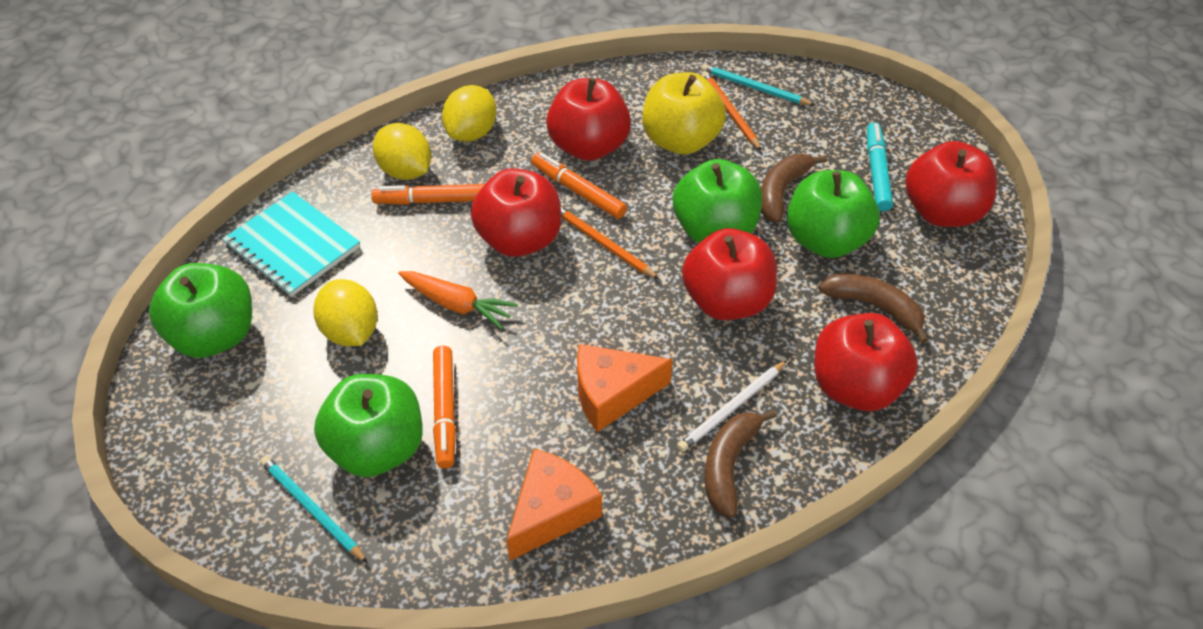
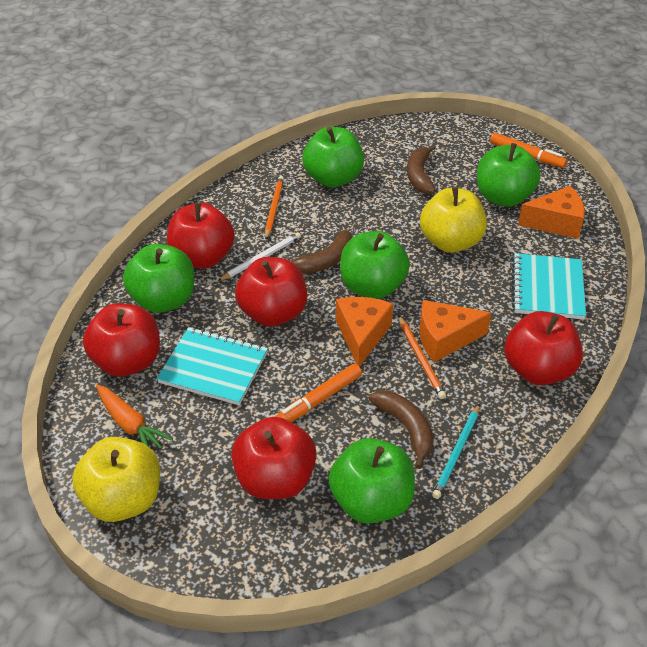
green apple: 4 -> 5
orange cheese: 2 -> 3
orange marker: 3 -> 2
turquoise marker: 1 -> 0
turquoise notebook: 1 -> 2
turquoise pencil: 2 -> 1
yellow apple: 1 -> 2
yellow lemon: 3 -> 0

